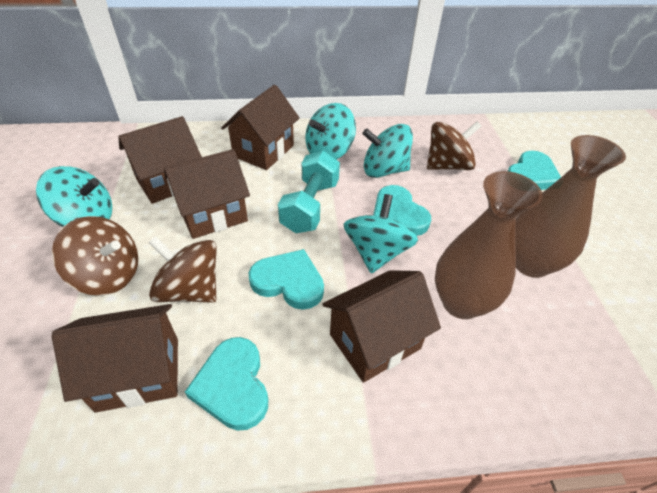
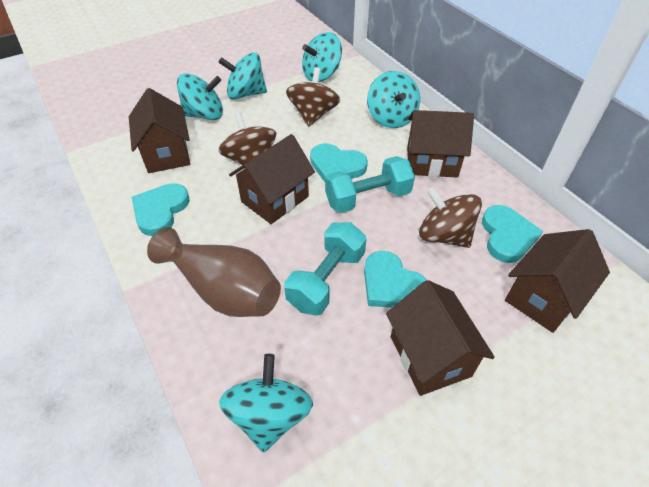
brown vase: 2 -> 1
turquoise dumbbell: 1 -> 2
turquoise spinning top: 4 -> 5

